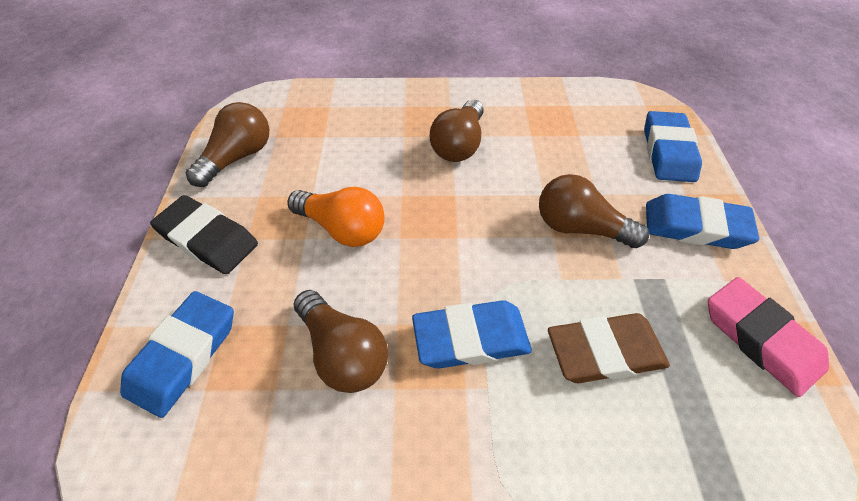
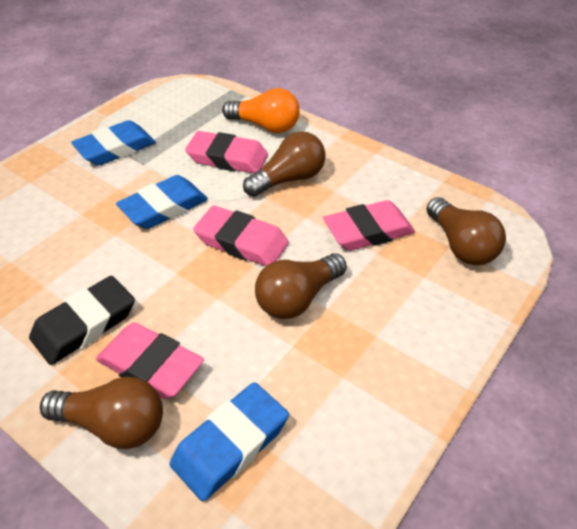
blue eraser: 4 -> 3
brown eraser: 1 -> 0
pink eraser: 1 -> 4

